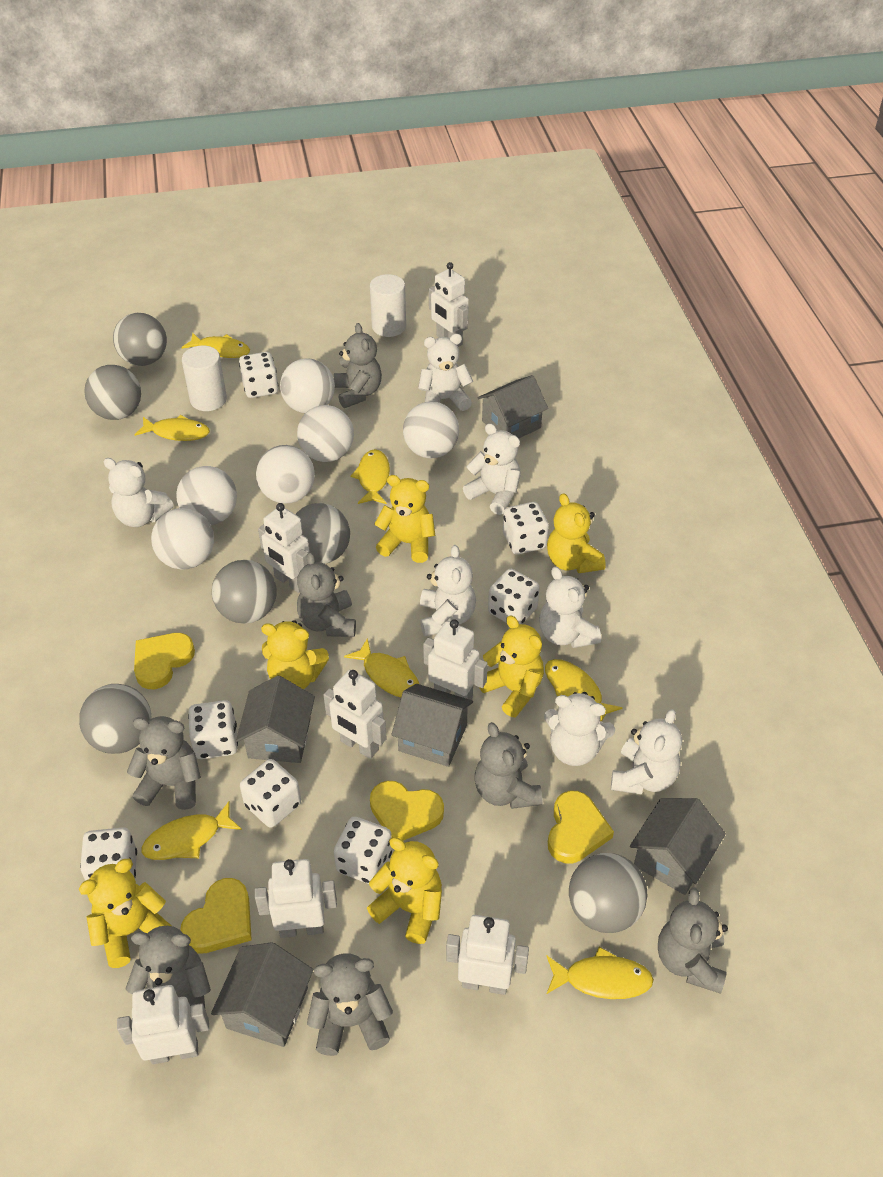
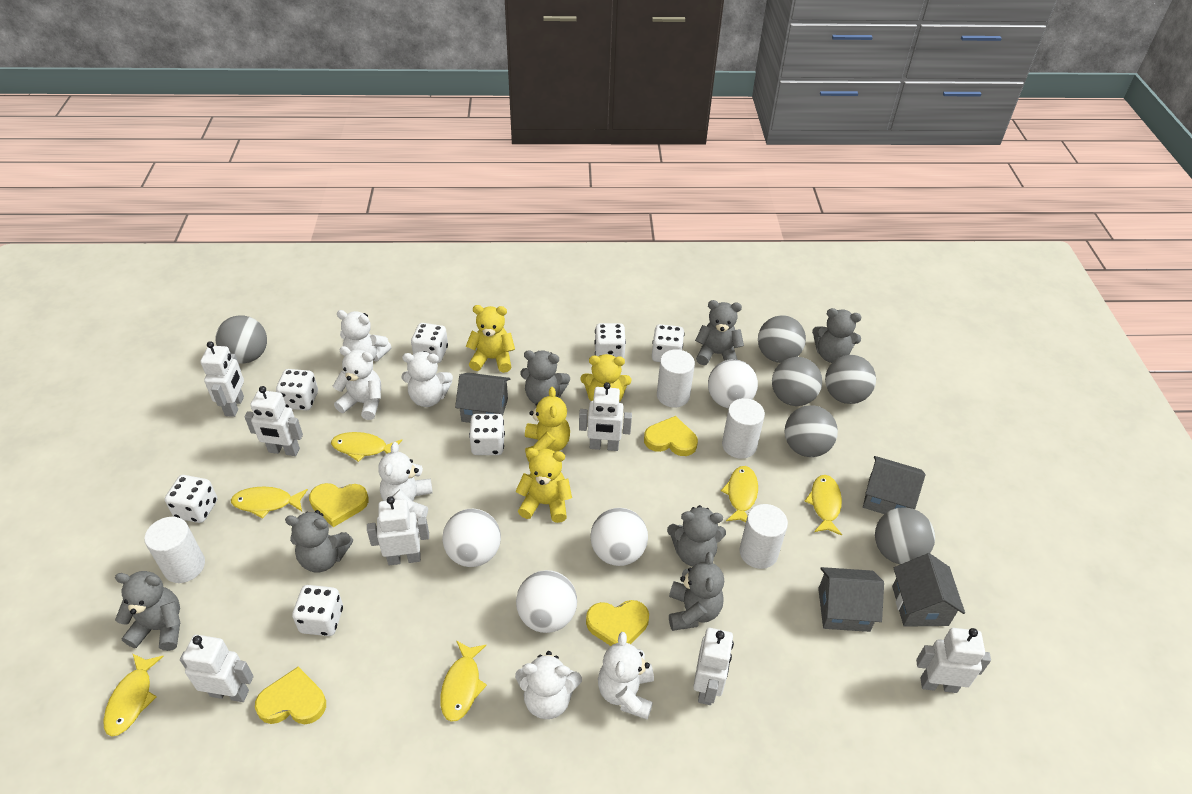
grey house: 5 -> 4
white ball: 6 -> 4
white cylinder: 2 -> 4
white teddy bear: 7 -> 6
yellow fish: 7 -> 6
yellow teddy bear: 6 -> 4

